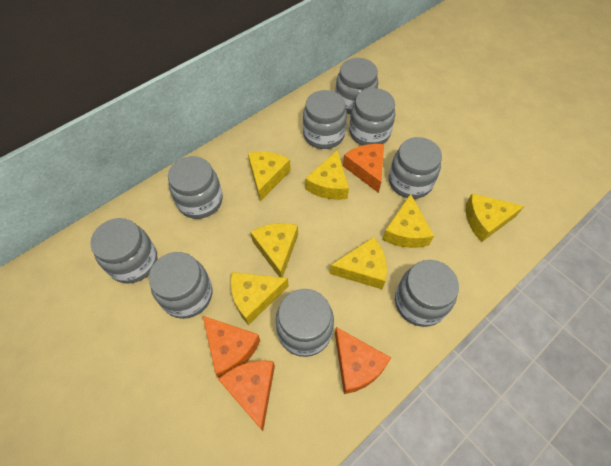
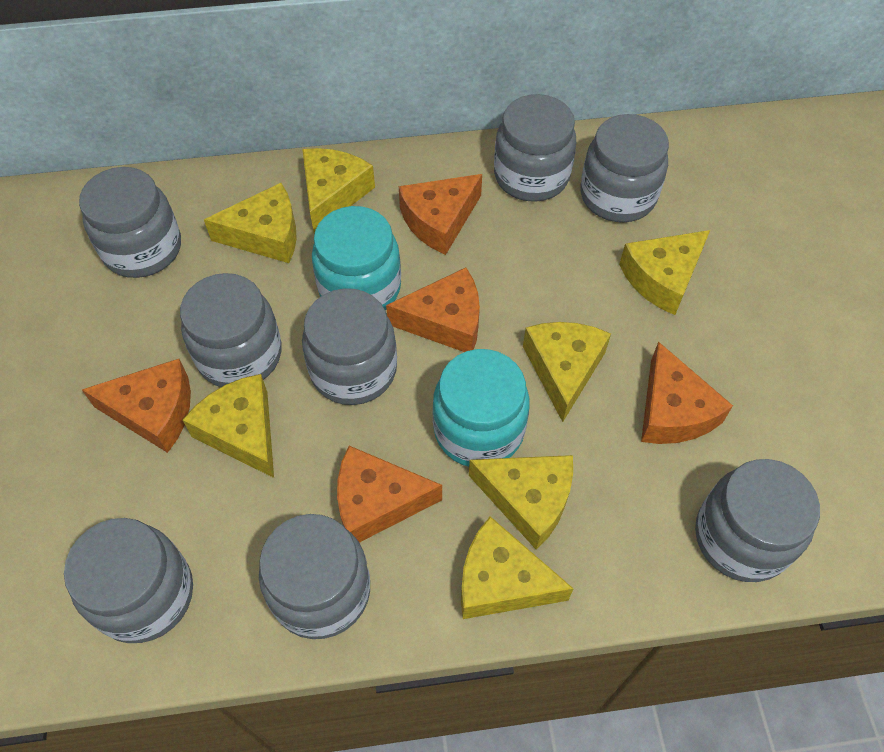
grey jar: 9 -> 8
orange cheese: 4 -> 5
turquoise jar: 0 -> 2

